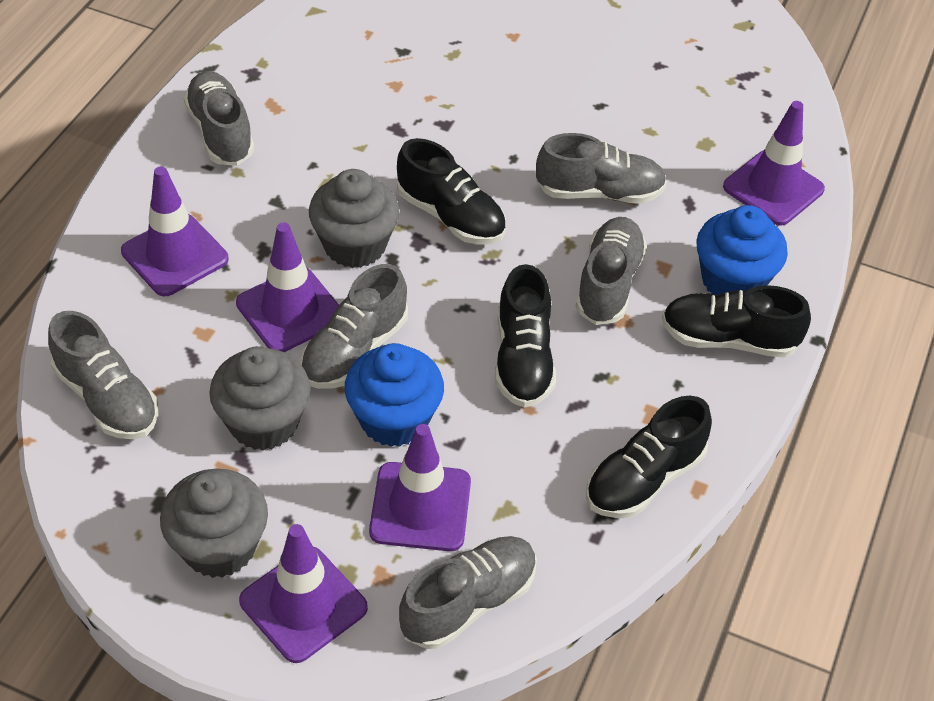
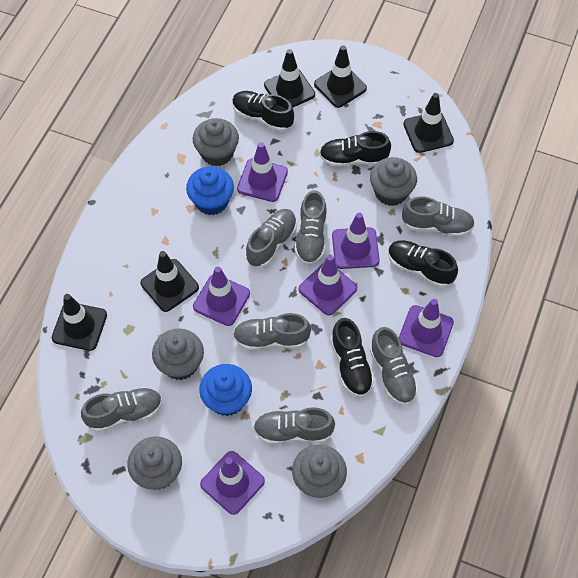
black traffic cone: 0 -> 5
grey cupcake: 3 -> 5
grey shoe: 6 -> 7
purple traffic cone: 5 -> 6

